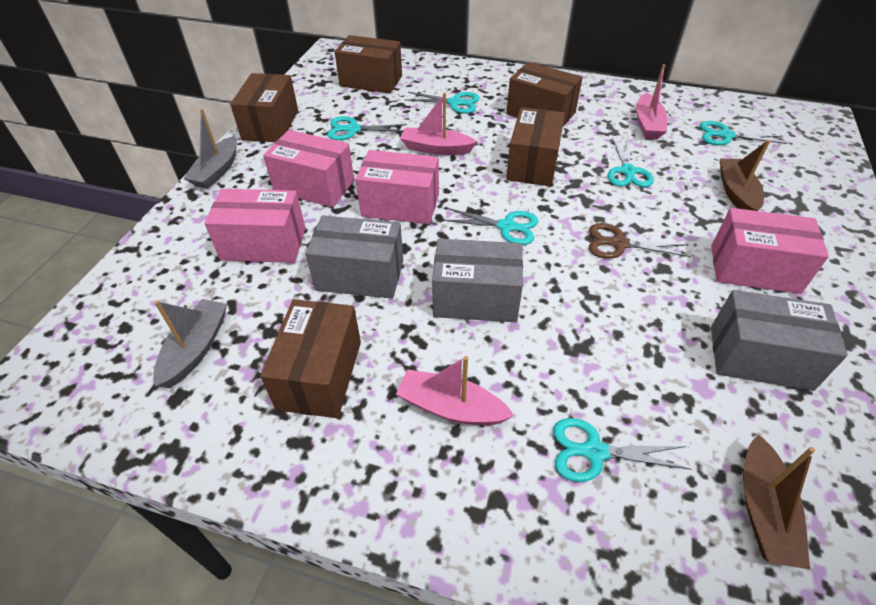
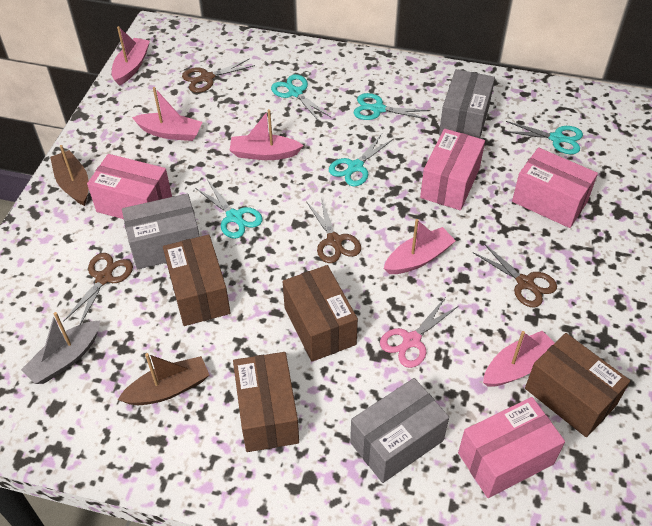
brown box: 5 -> 4
brown scissors: 1 -> 4
grey boat: 2 -> 1
pink boat: 3 -> 5
pink scissors: 0 -> 1
turquoise scissors: 6 -> 5

